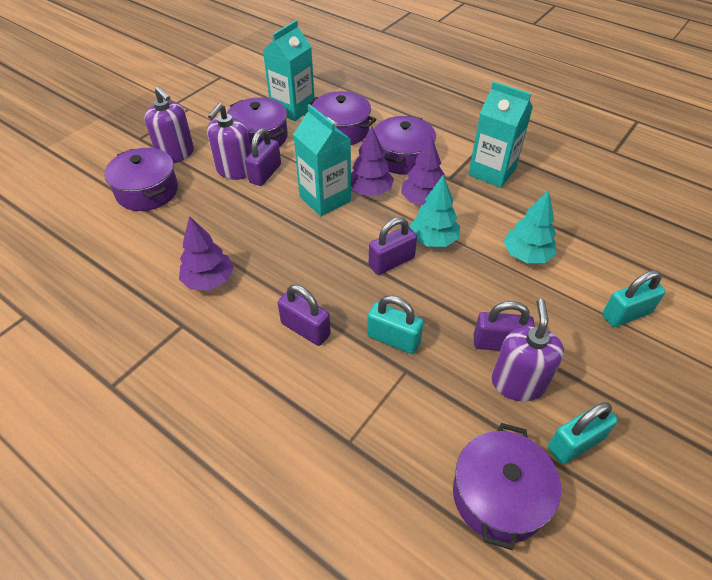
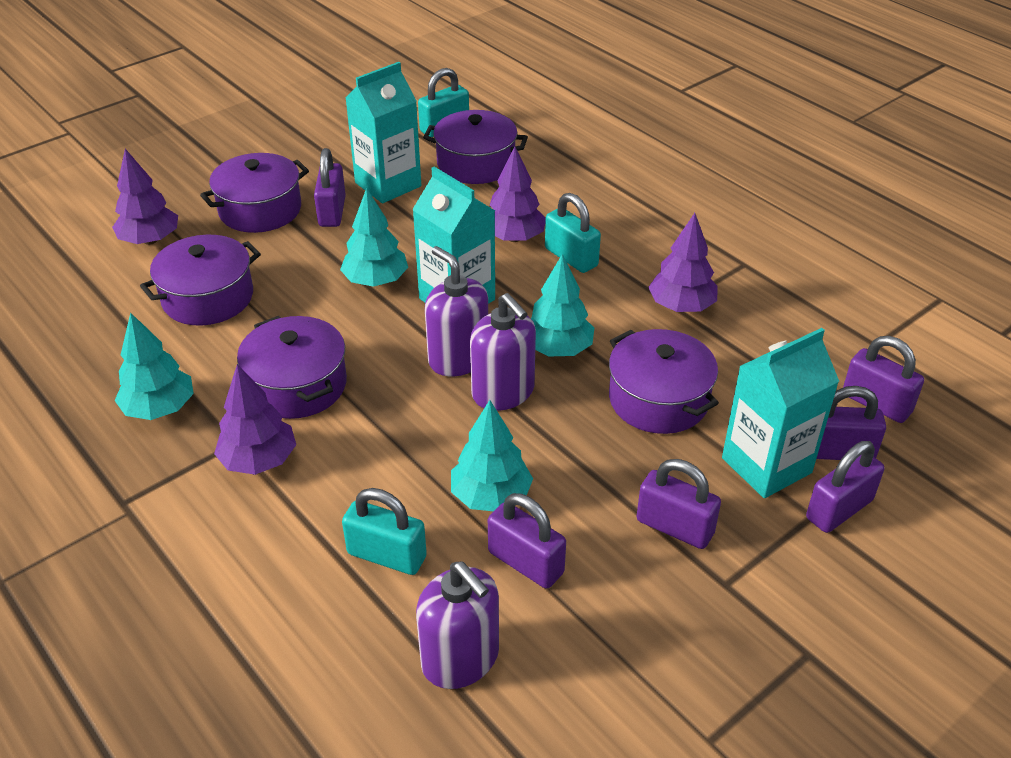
purple padlock: 4 -> 6
purple tree: 3 -> 4
turquoise tree: 2 -> 4

